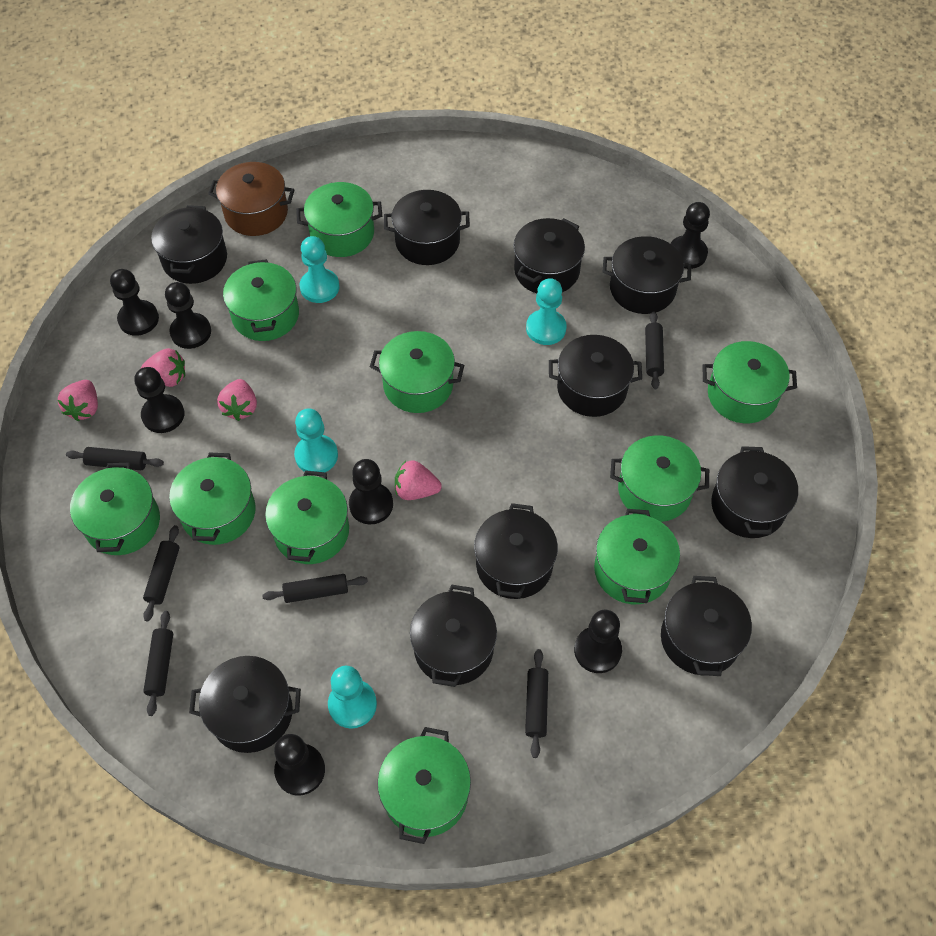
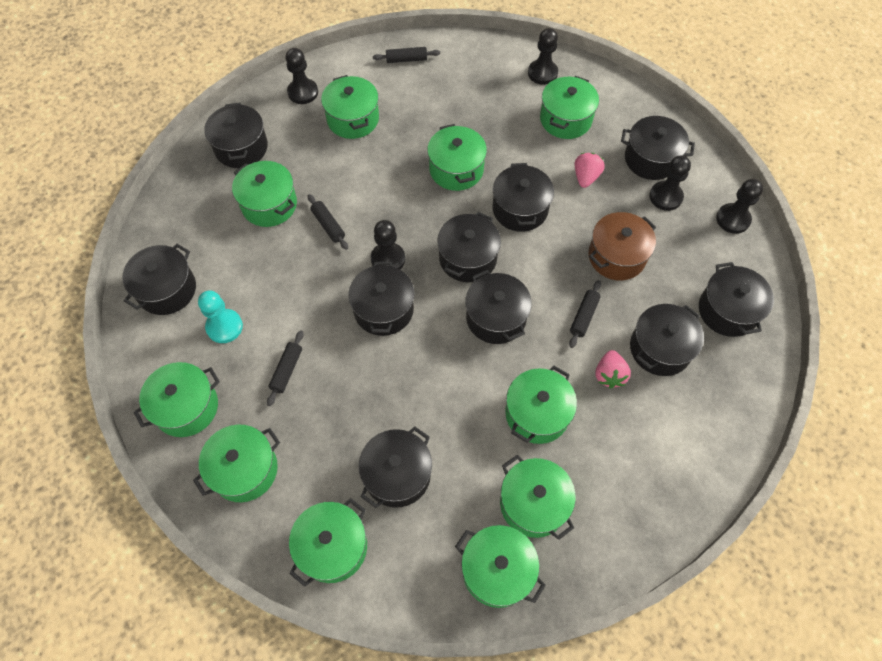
black pawn: 7 -> 5
black rolling pin: 6 -> 4
pink strawberry: 4 -> 2
turquoise pawn: 4 -> 1

